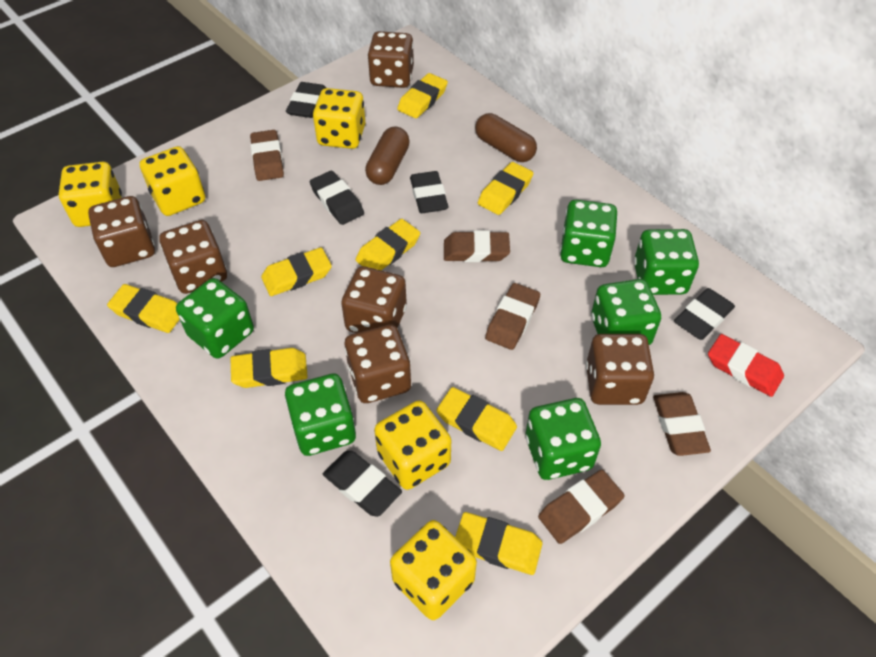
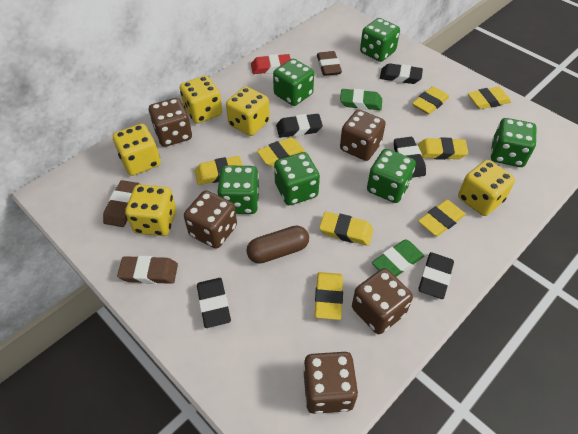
brown capsule: 2 -> 1
brown dice: 6 -> 5
brown eraser: 5 -> 3
green eraser: 0 -> 2

